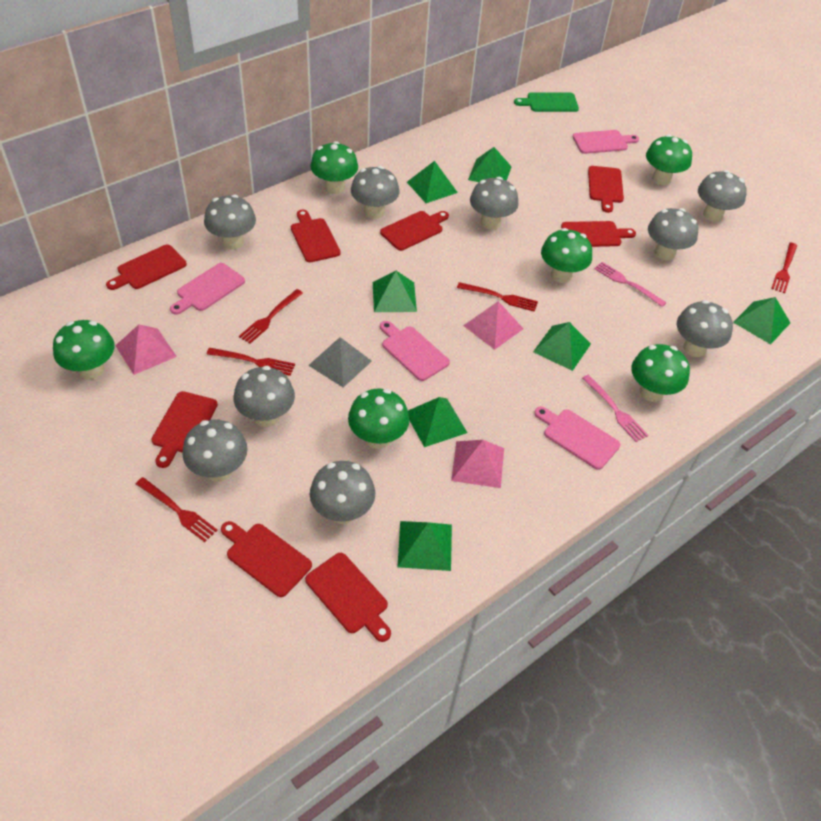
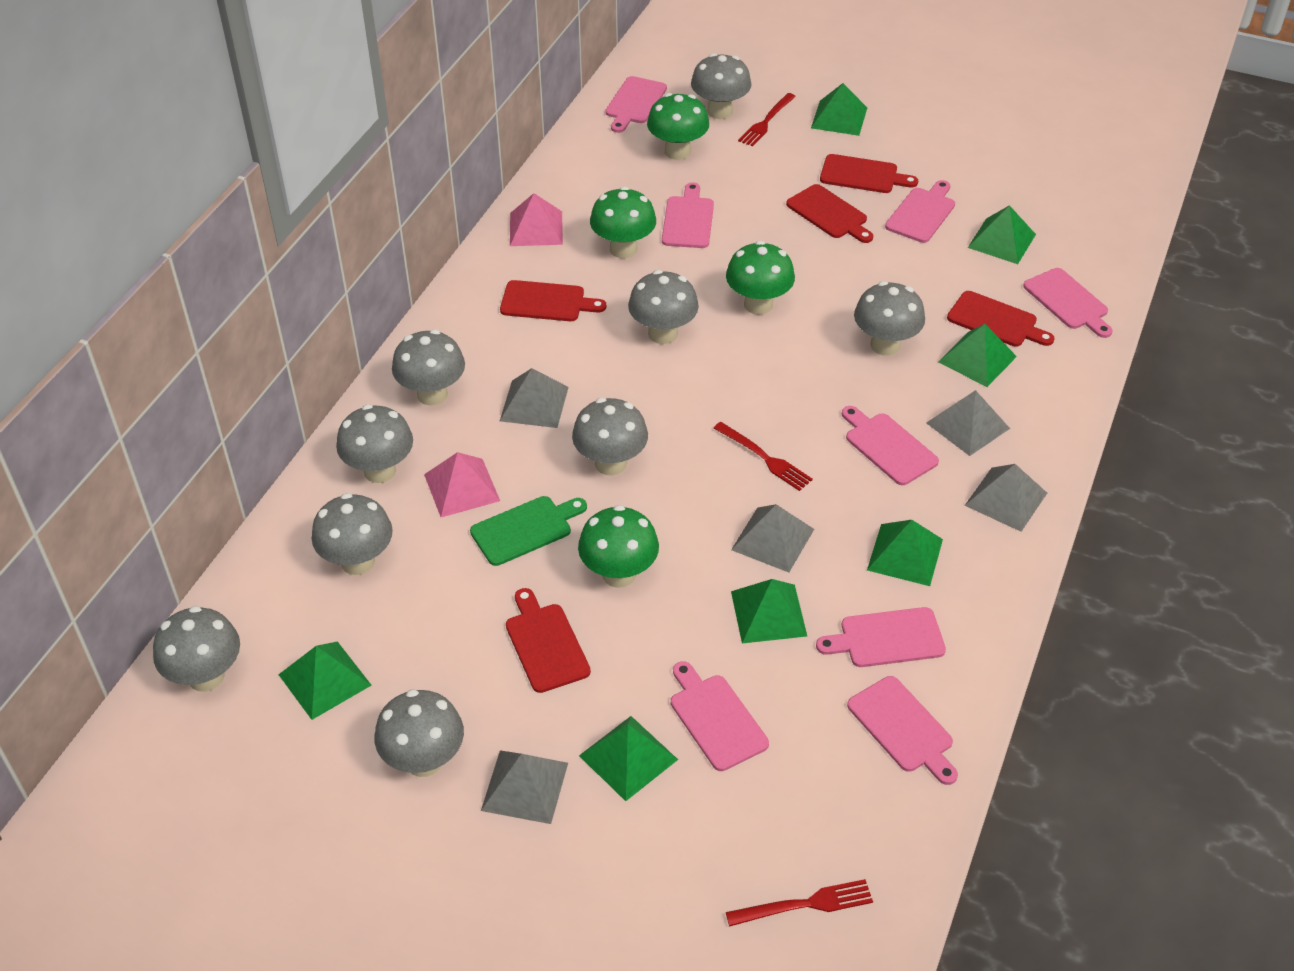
green mushroom: 6 -> 4
grey pyramid: 1 -> 5
pink cutting board: 4 -> 8
pink fork: 2 -> 0
pink pyramid: 3 -> 2
red cutting board: 8 -> 5
red fork: 5 -> 3

